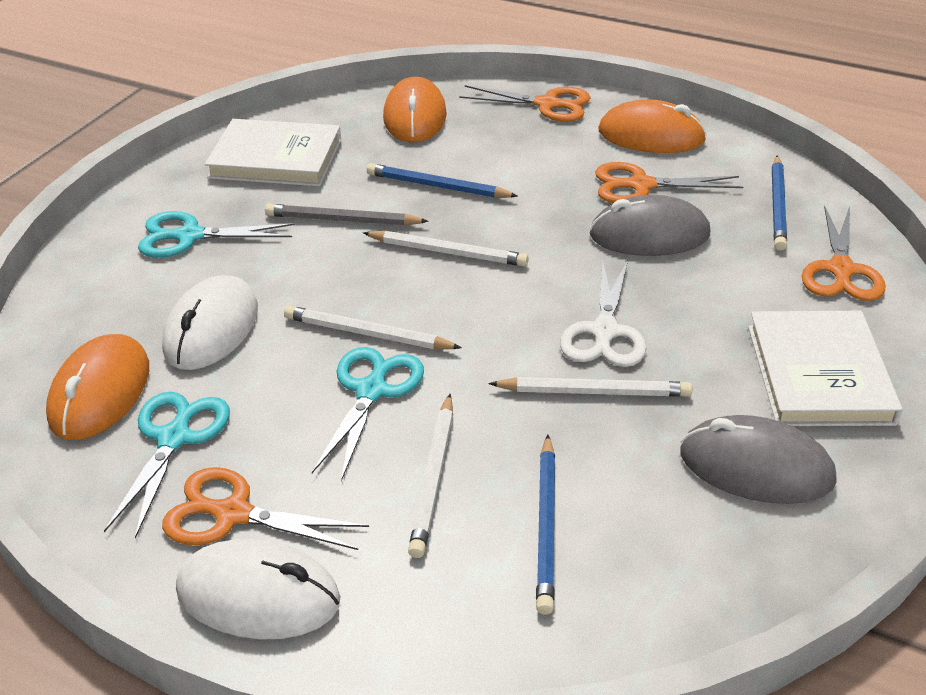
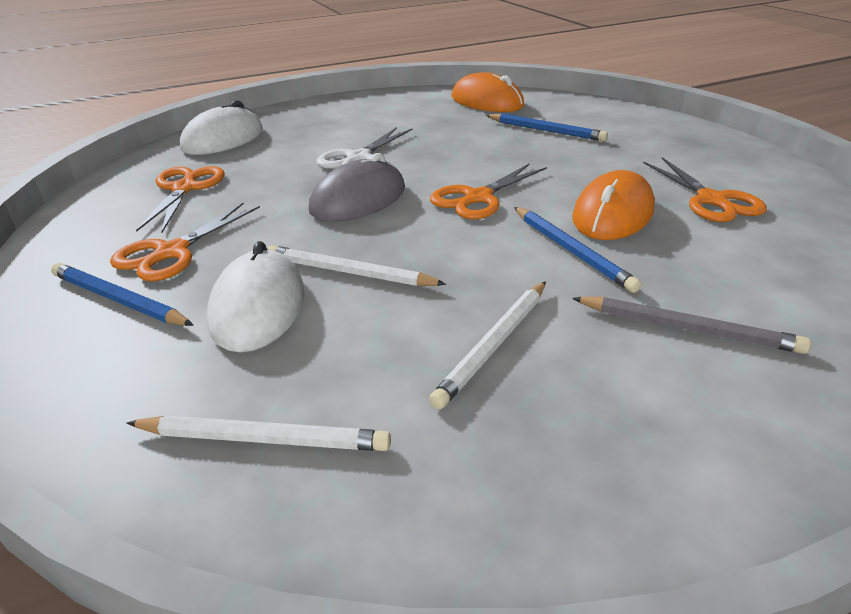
grey mouse: 2 -> 1
orange mouse: 3 -> 2
turquoise scissors: 3 -> 0
white book: 2 -> 0
white pencil: 4 -> 3

